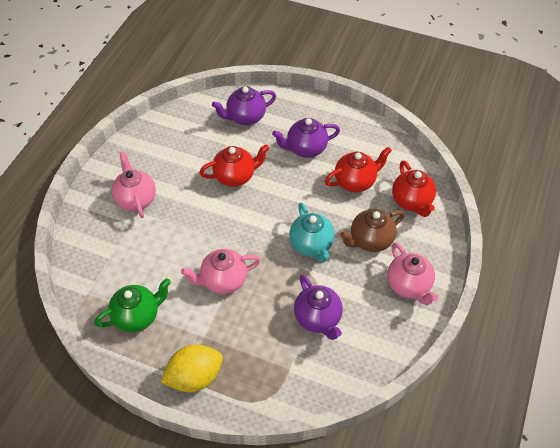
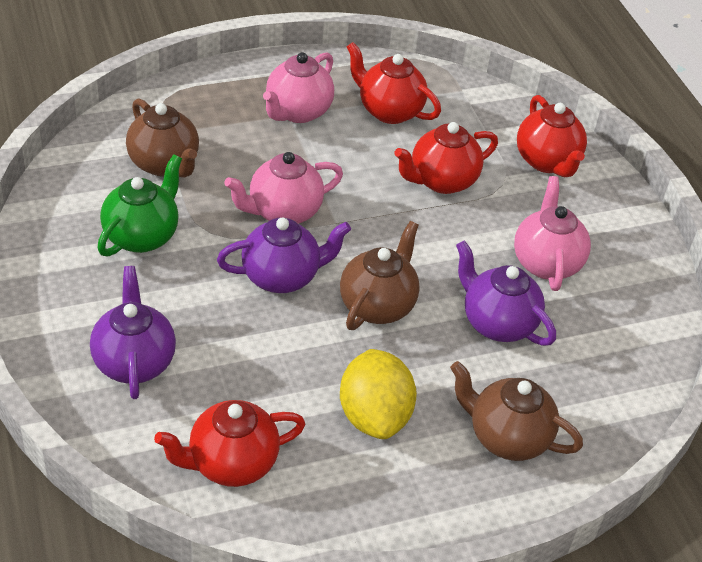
brown teapot: 1 -> 3
red teapot: 3 -> 4
turquoise teapot: 1 -> 0

